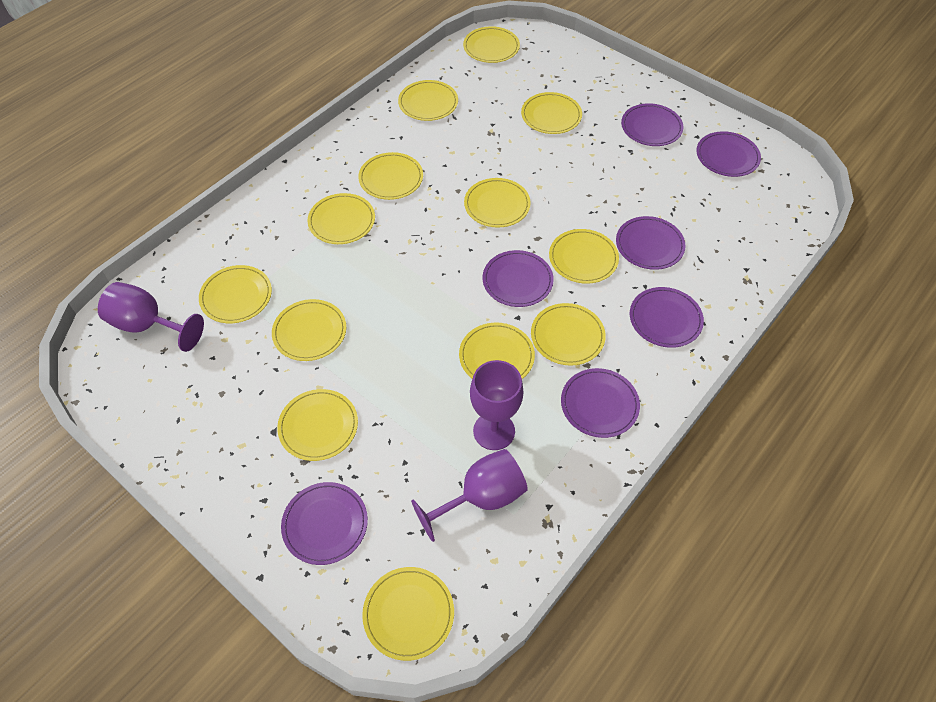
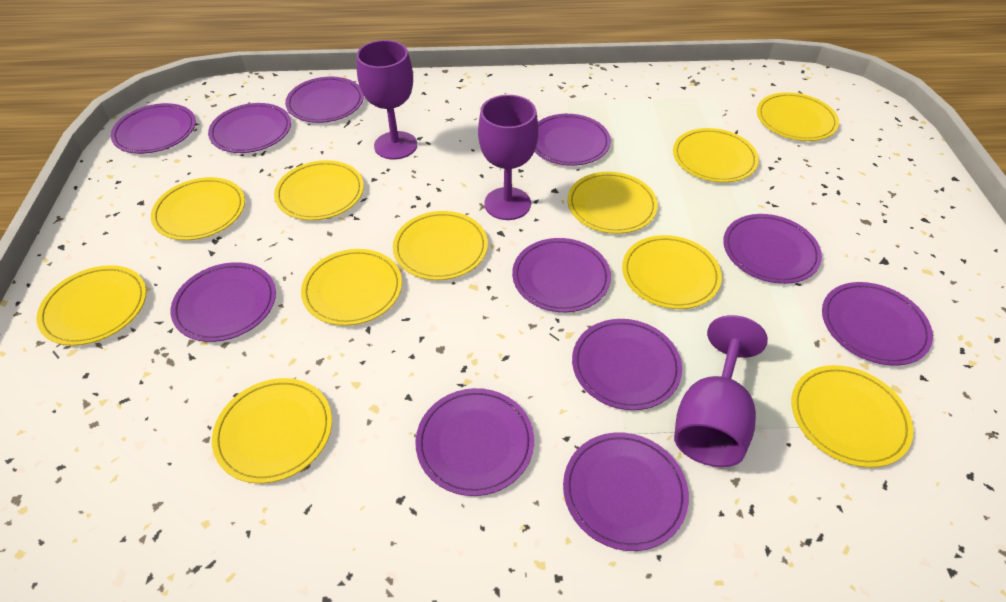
purple plate: 7 -> 11
yellow plate: 13 -> 11

